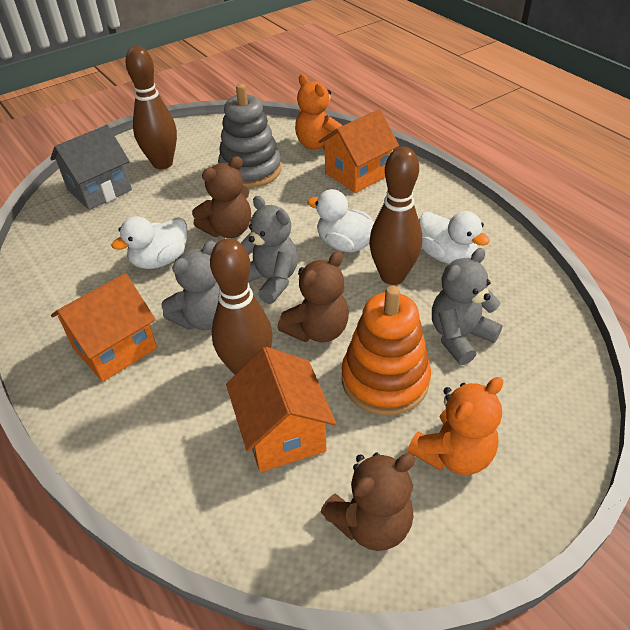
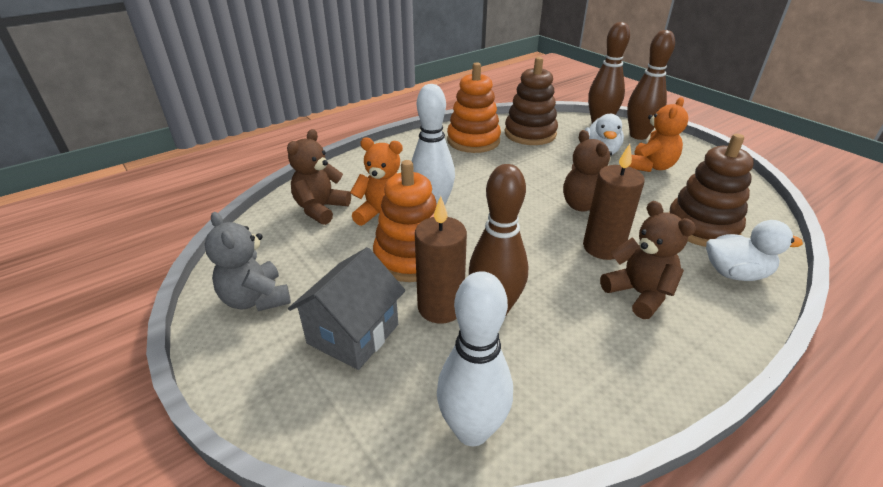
brown candle: 0 -> 2
brown stacking toy: 0 -> 2
grey stacking toy: 1 -> 0
grey teddy bear: 3 -> 1
orange house: 3 -> 0
orange stacking toy: 1 -> 2
white bowling pin: 0 -> 2
white duck: 3 -> 2

